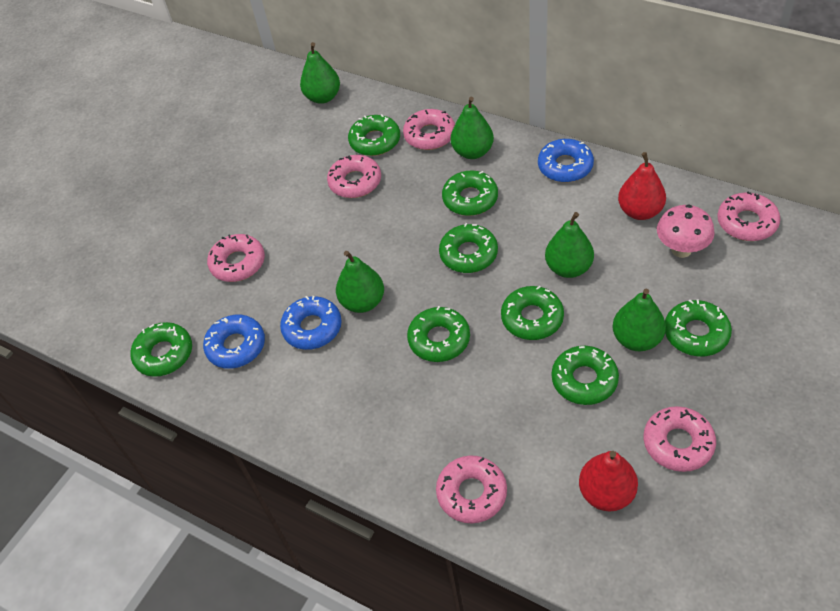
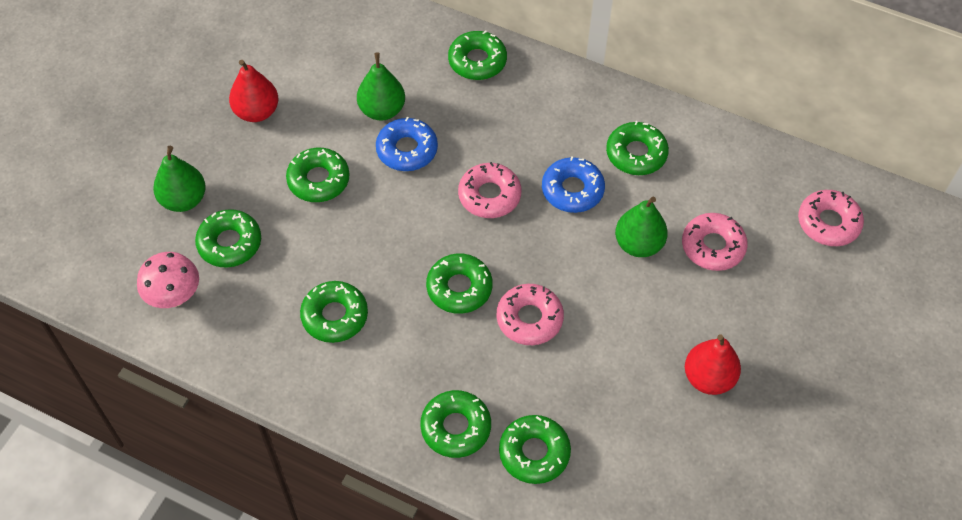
blue donut: 3 -> 2
green pear: 5 -> 3
pink donut: 6 -> 4

